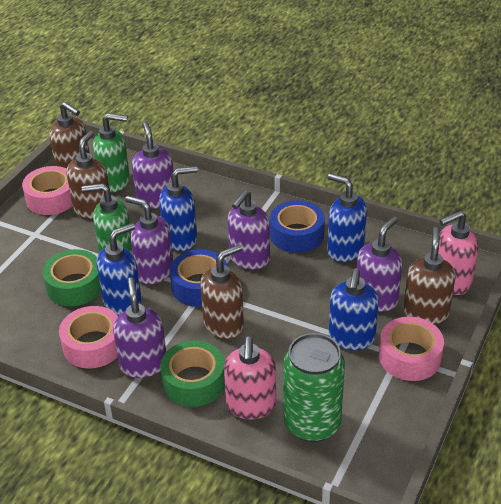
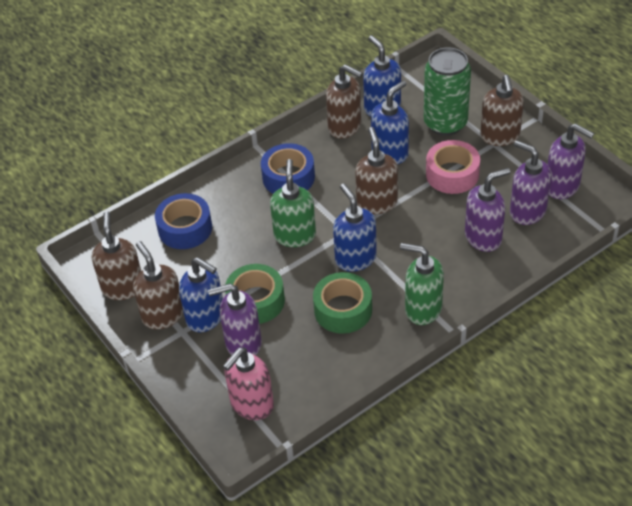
brown soap dispenser: 4 -> 5
pink soap dispenser: 2 -> 1
pink tape: 3 -> 1
purple soap dispenser: 5 -> 4

